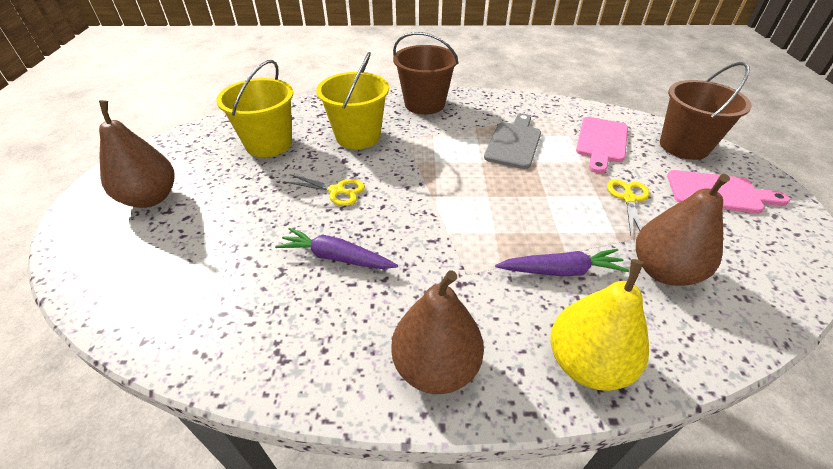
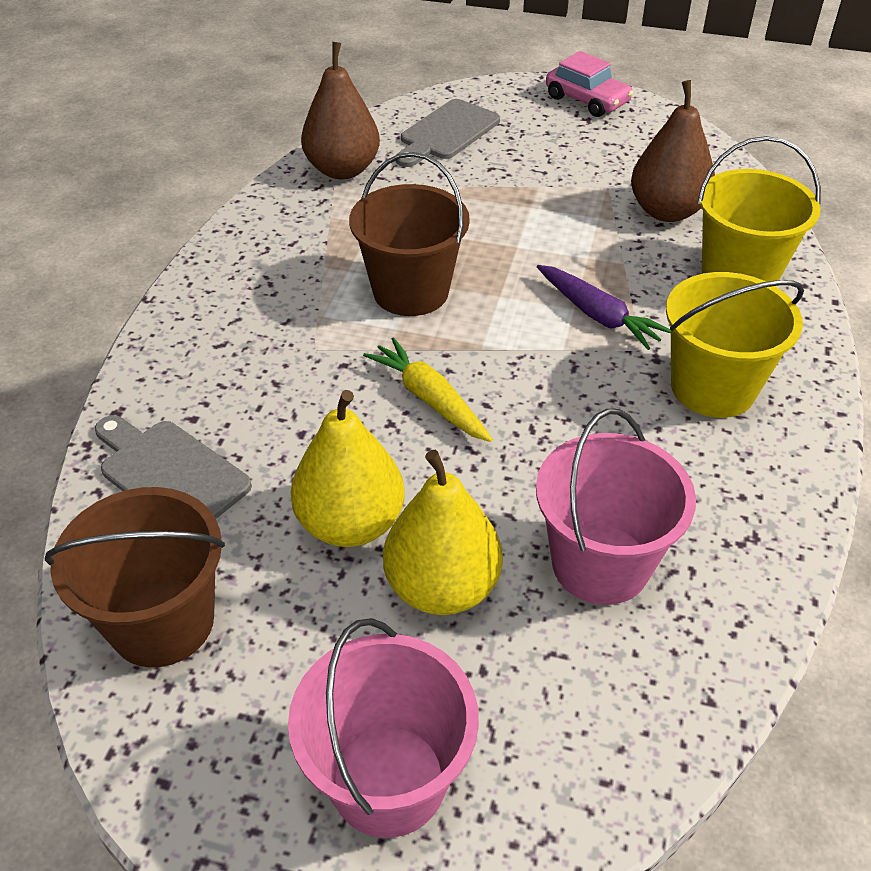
brown pear: 3 -> 2
grey cutting board: 1 -> 2
pink bucket: 0 -> 2
pink car: 0 -> 1
pink cutting board: 2 -> 0
purple carrot: 2 -> 1
yellow carrot: 0 -> 1
yellow pear: 1 -> 2
yellow scissors: 2 -> 0

